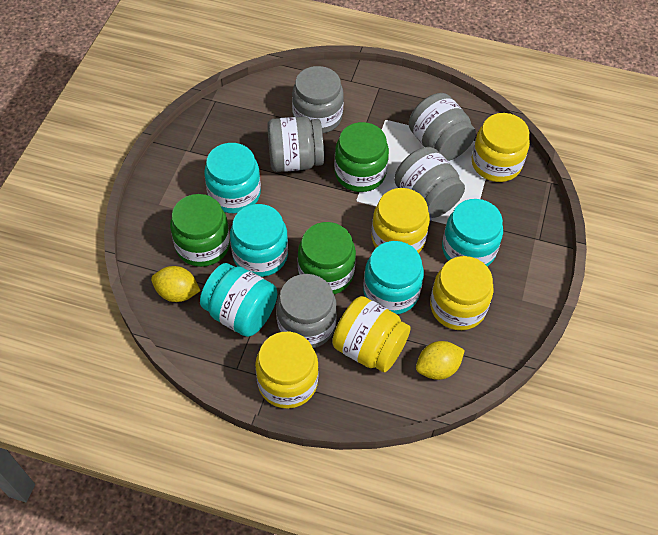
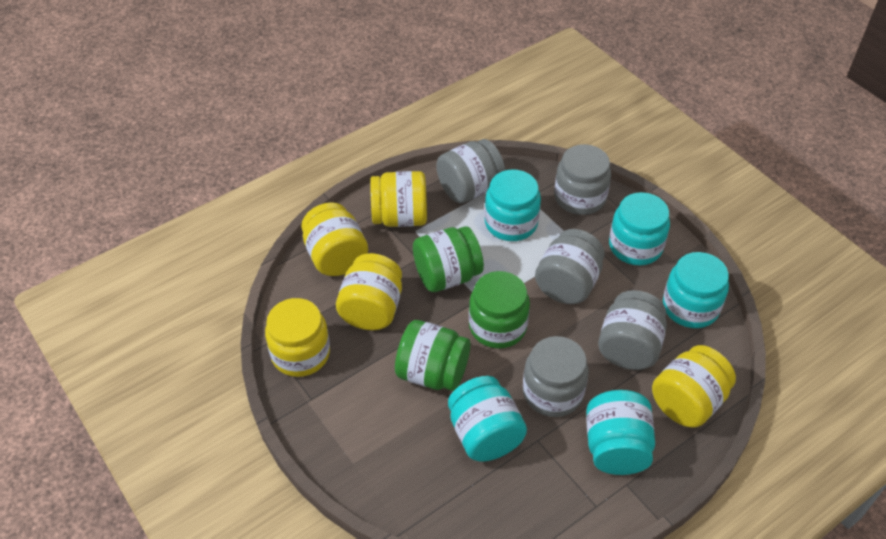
yellow lemon: 2 -> 0

